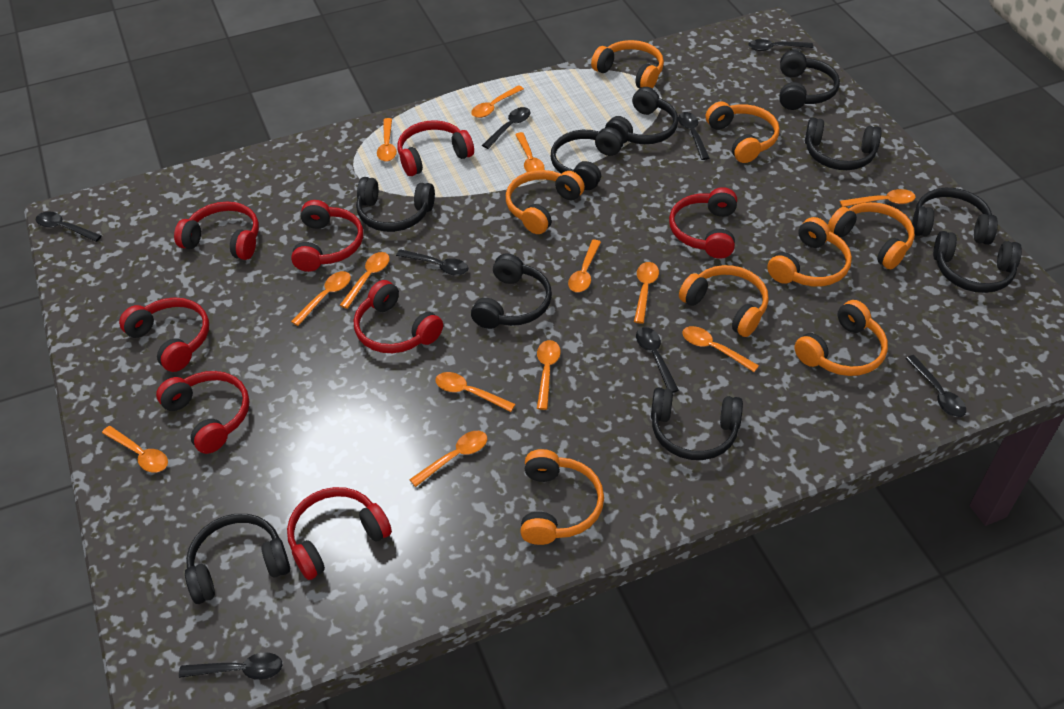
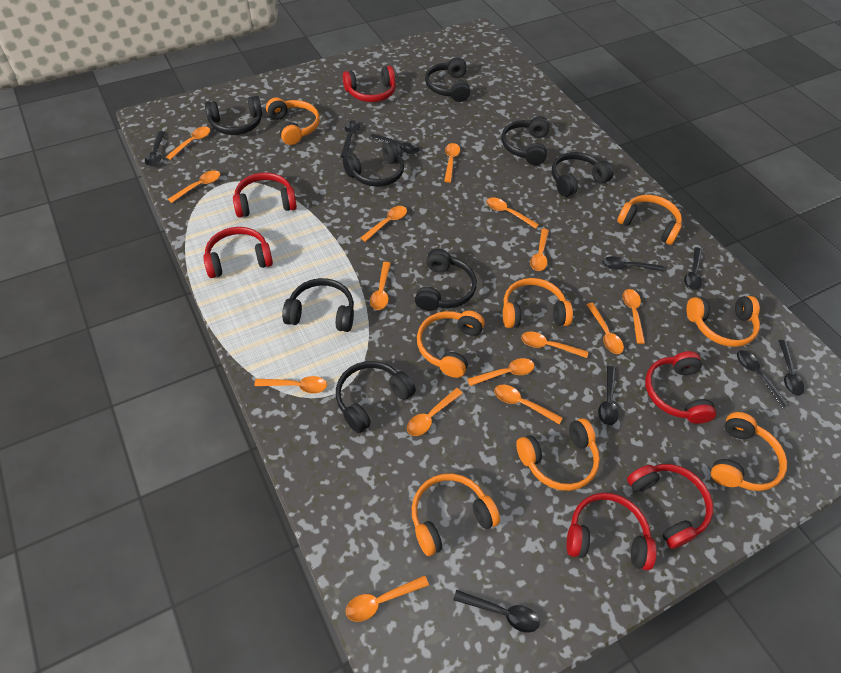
black headphones: 10 -> 8
black spoon: 8 -> 9
orange spoon: 13 -> 15
red headphones: 8 -> 6

